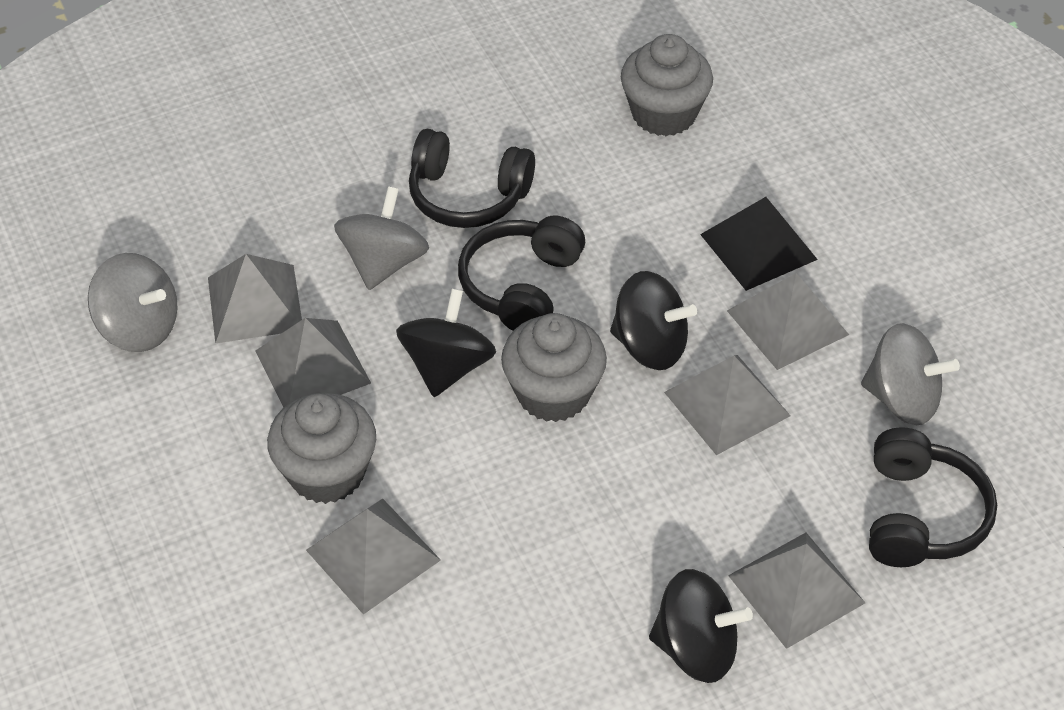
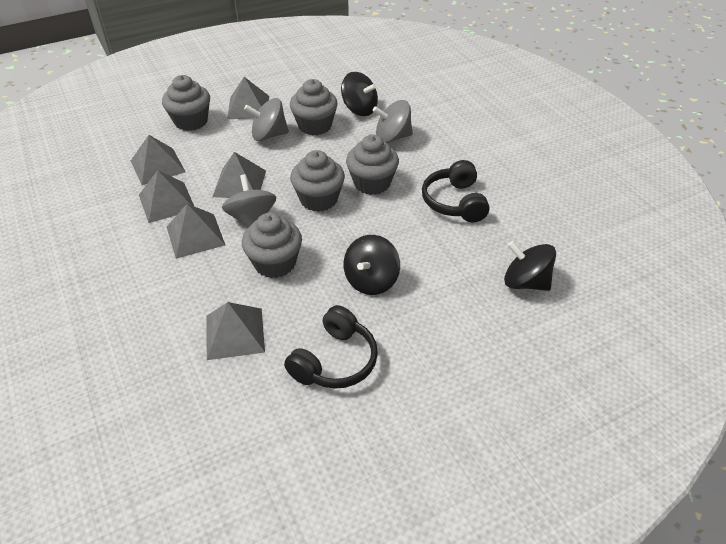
black headphones: 3 -> 2
black pyramid: 1 -> 0
grey cupcake: 3 -> 5

